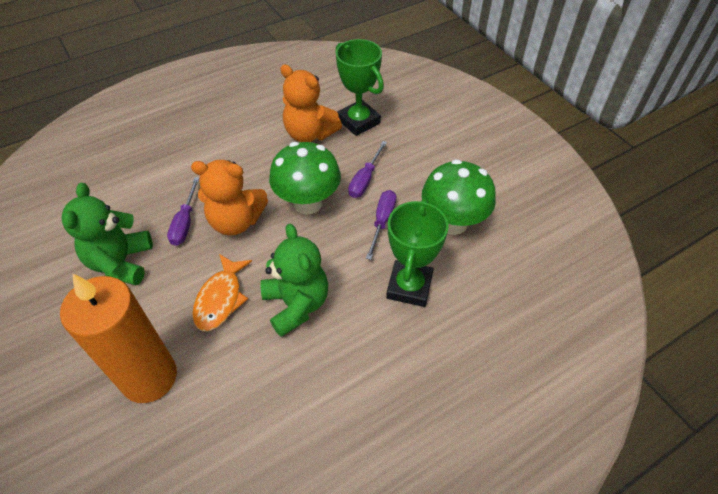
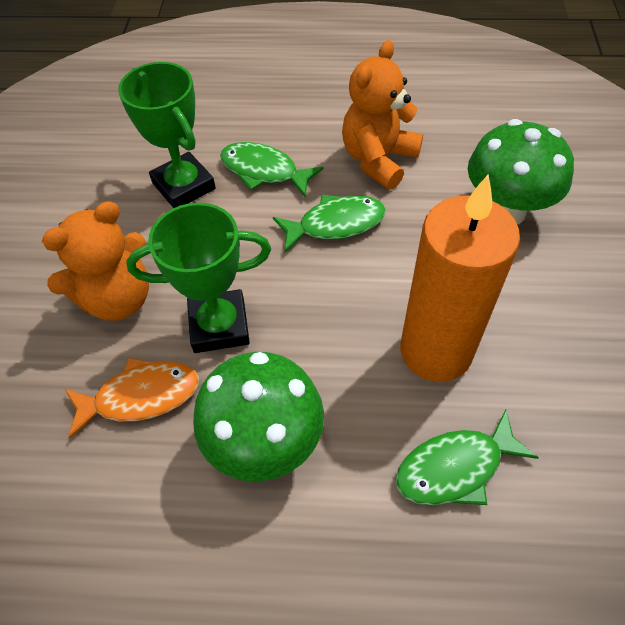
green fish: 0 -> 3
green teddy bear: 2 -> 0
purple screwdriver: 3 -> 0

